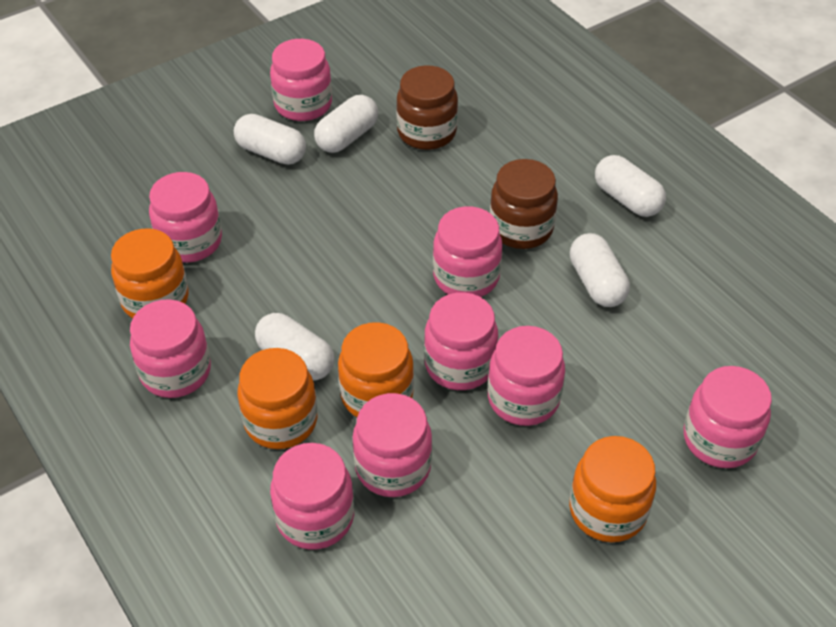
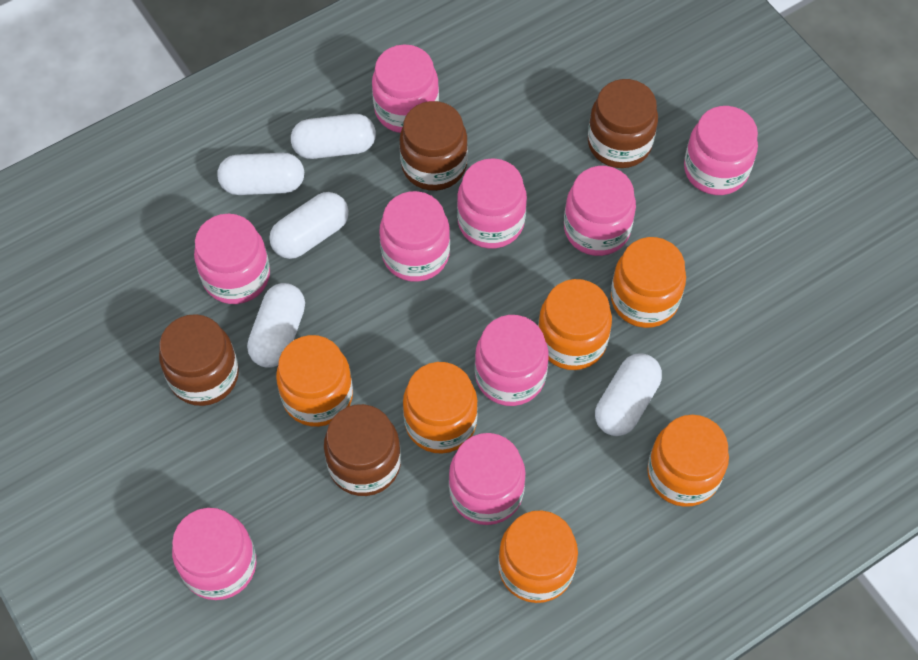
brown jar: 2 -> 4
orange jar: 4 -> 6

